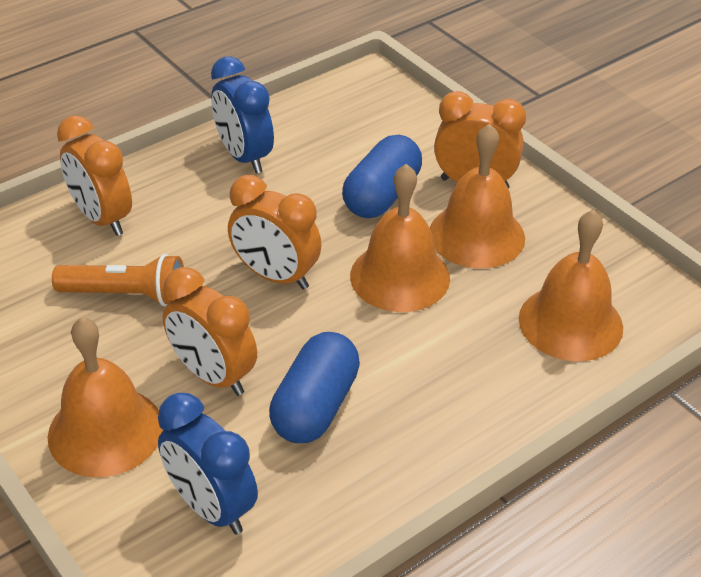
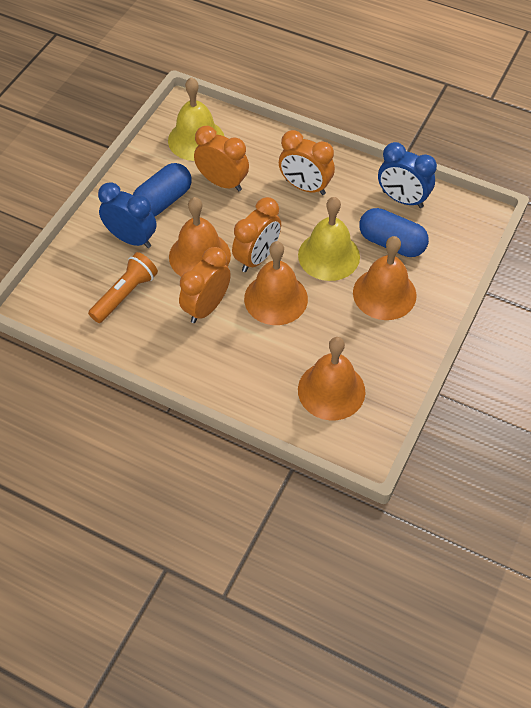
yellow bell: 0 -> 2

